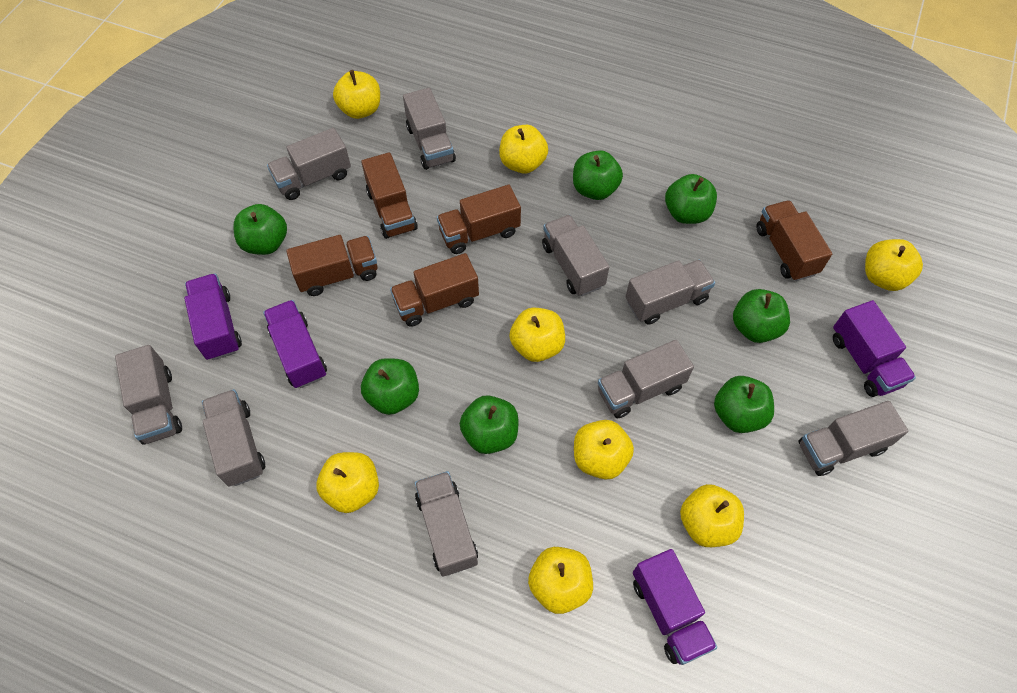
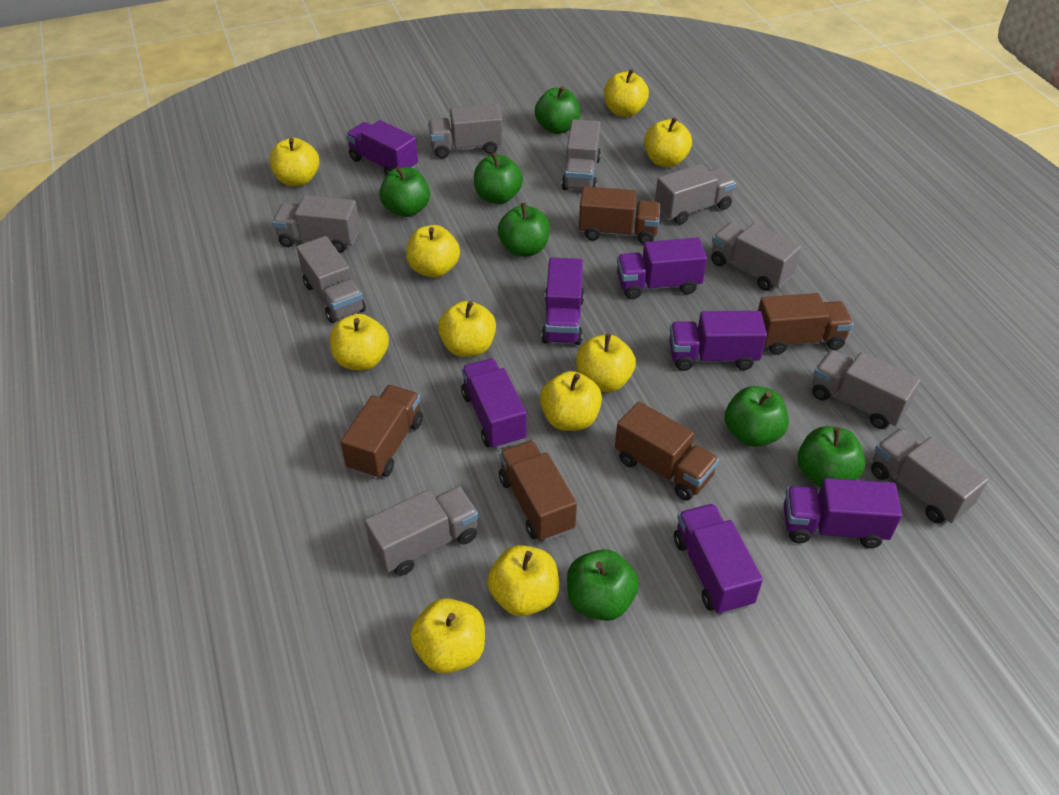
purple truck: 4 -> 7
yellow apple: 8 -> 10

